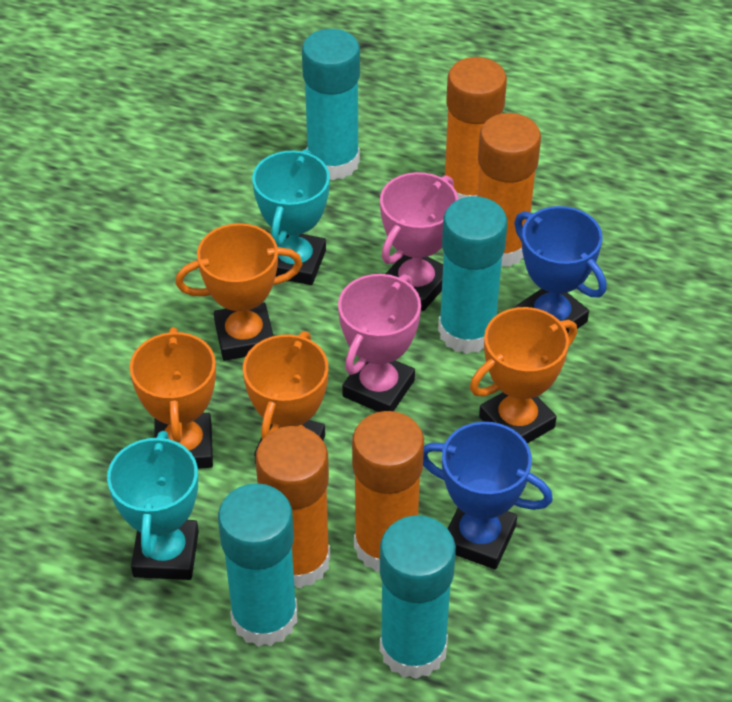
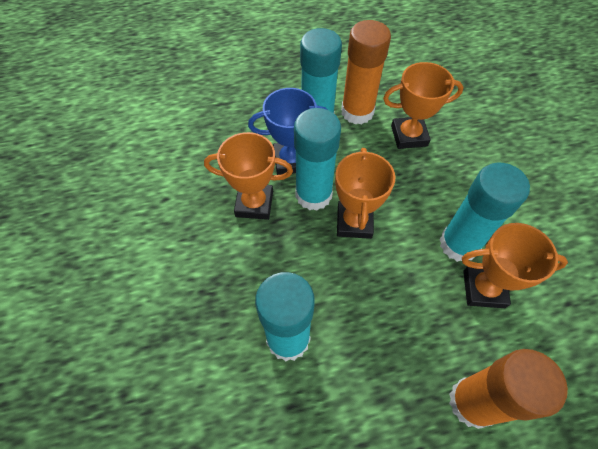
blue trophy: 2 -> 1
orange glue stick: 4 -> 2
pink trophy: 2 -> 0
turquoise trophy: 2 -> 0

